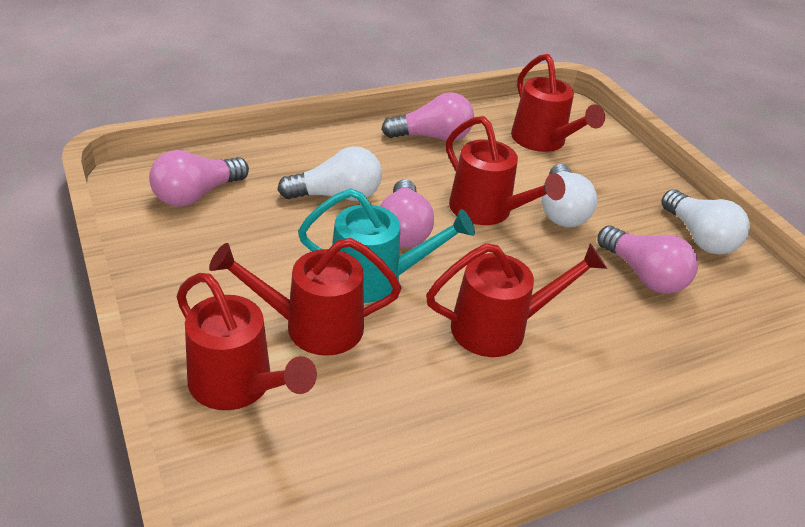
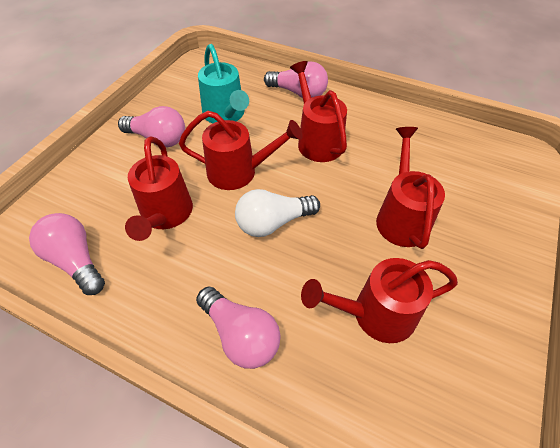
white light bulb: 3 -> 1

